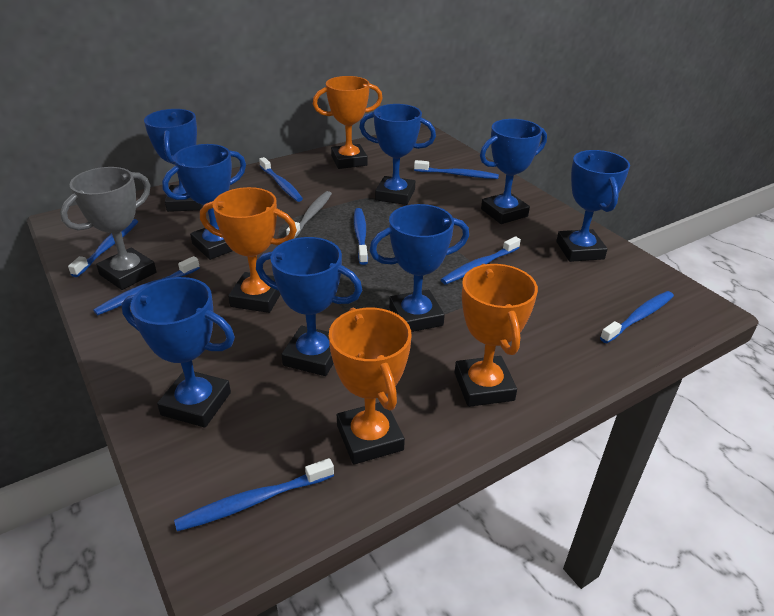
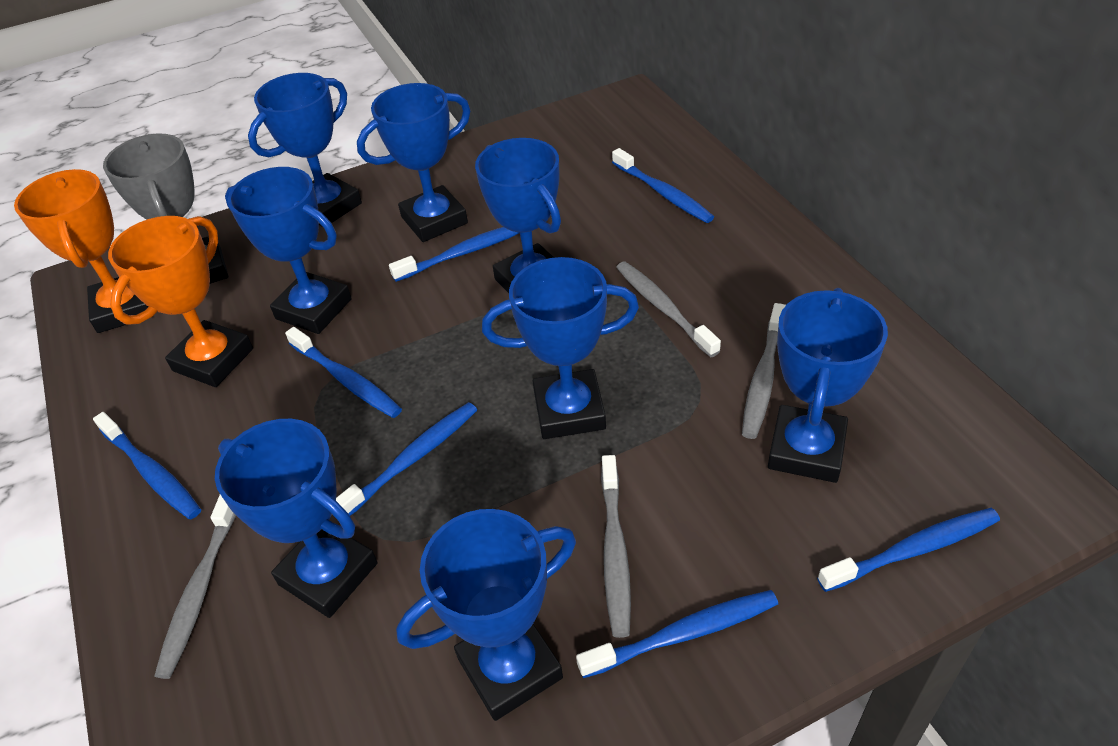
blue toothbrush: 8 -> 7
grey toothbrush: 1 -> 4
orange trophy: 4 -> 2

